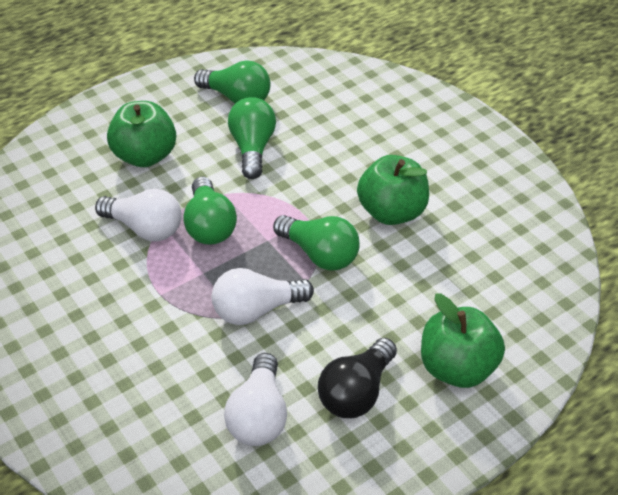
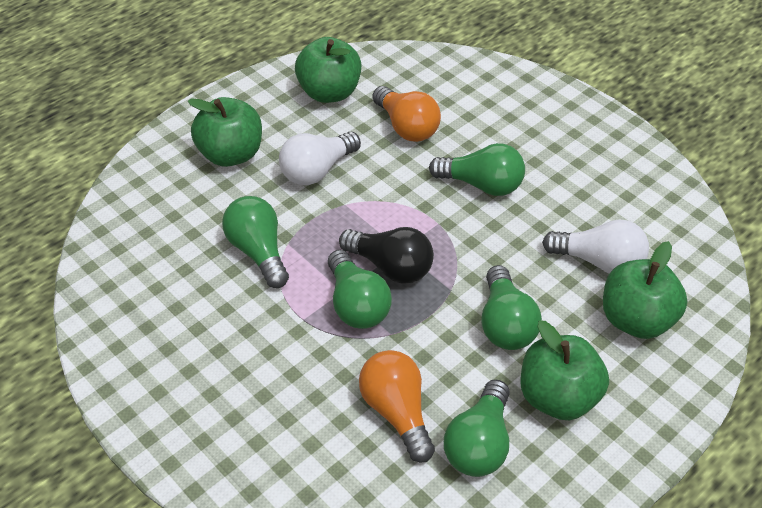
green apple: 3 -> 4
green light bulb: 4 -> 5
orange light bulb: 0 -> 2
white light bulb: 3 -> 2

